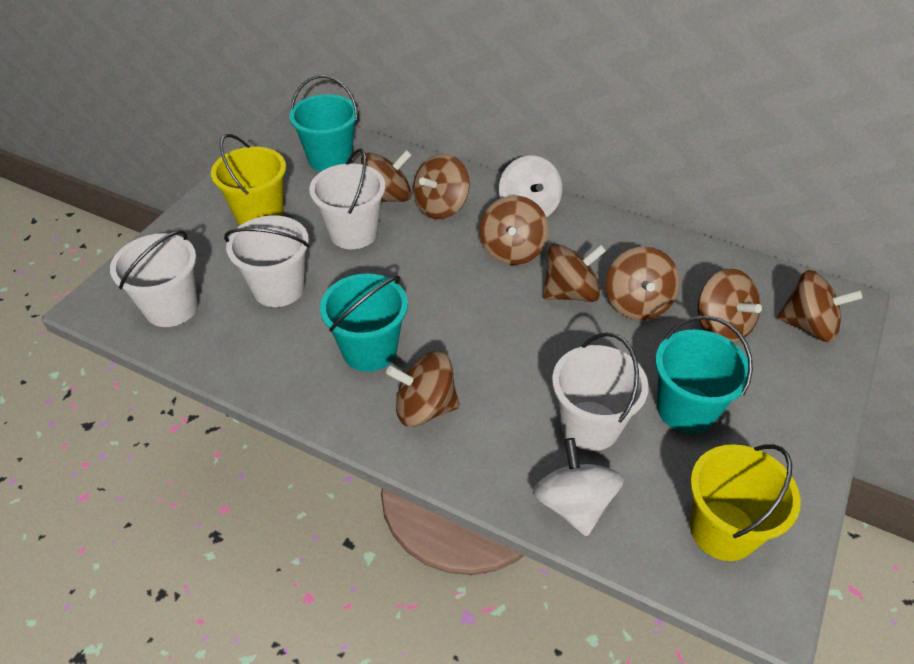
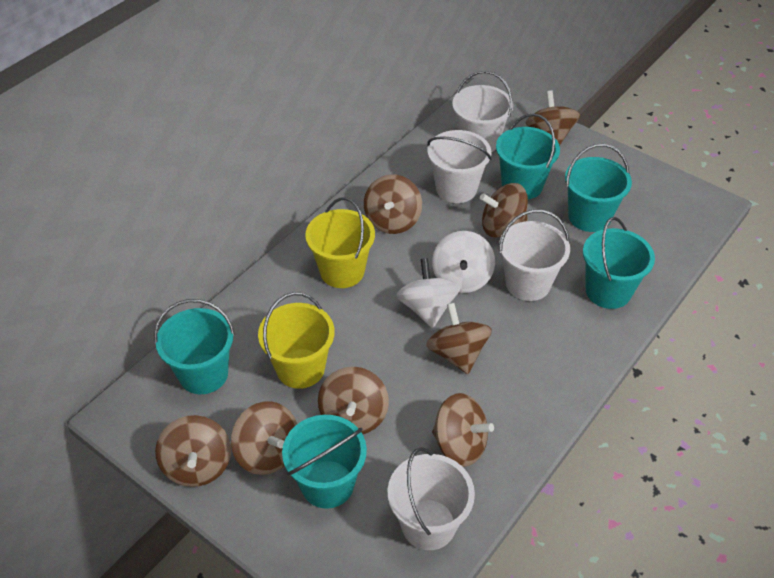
turquoise bucket: 3 -> 5

